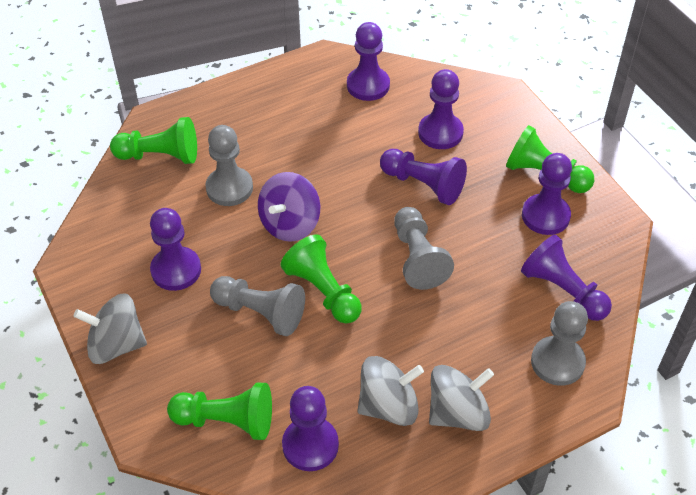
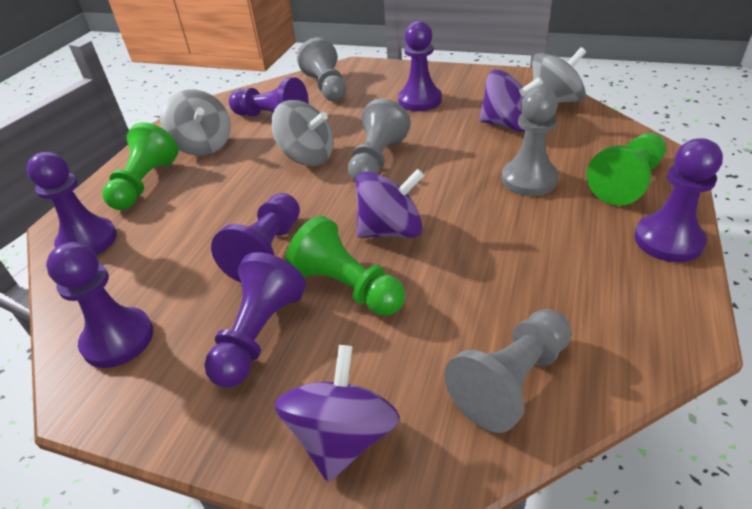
green pawn: 4 -> 3
purple spinning top: 1 -> 3

